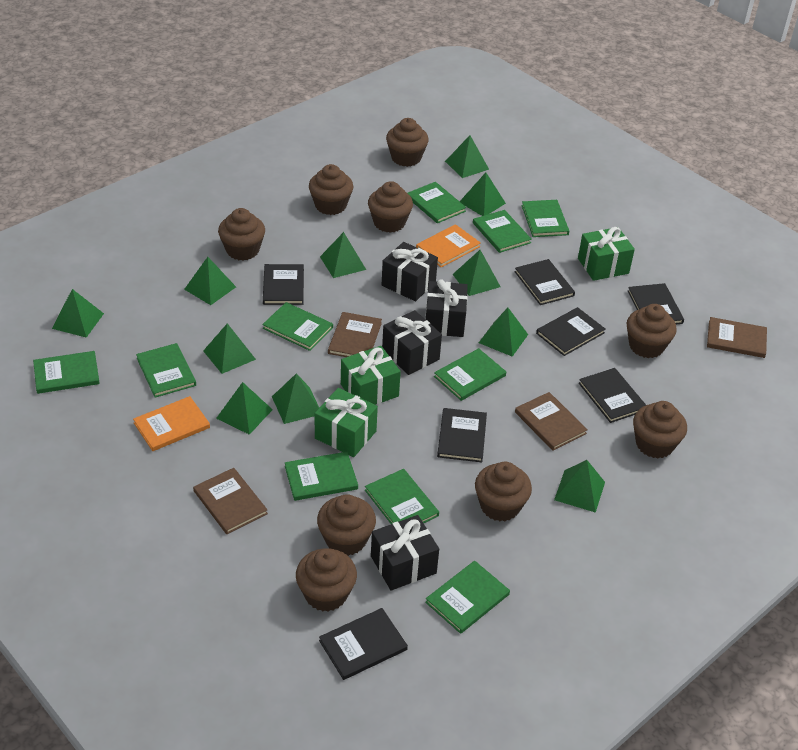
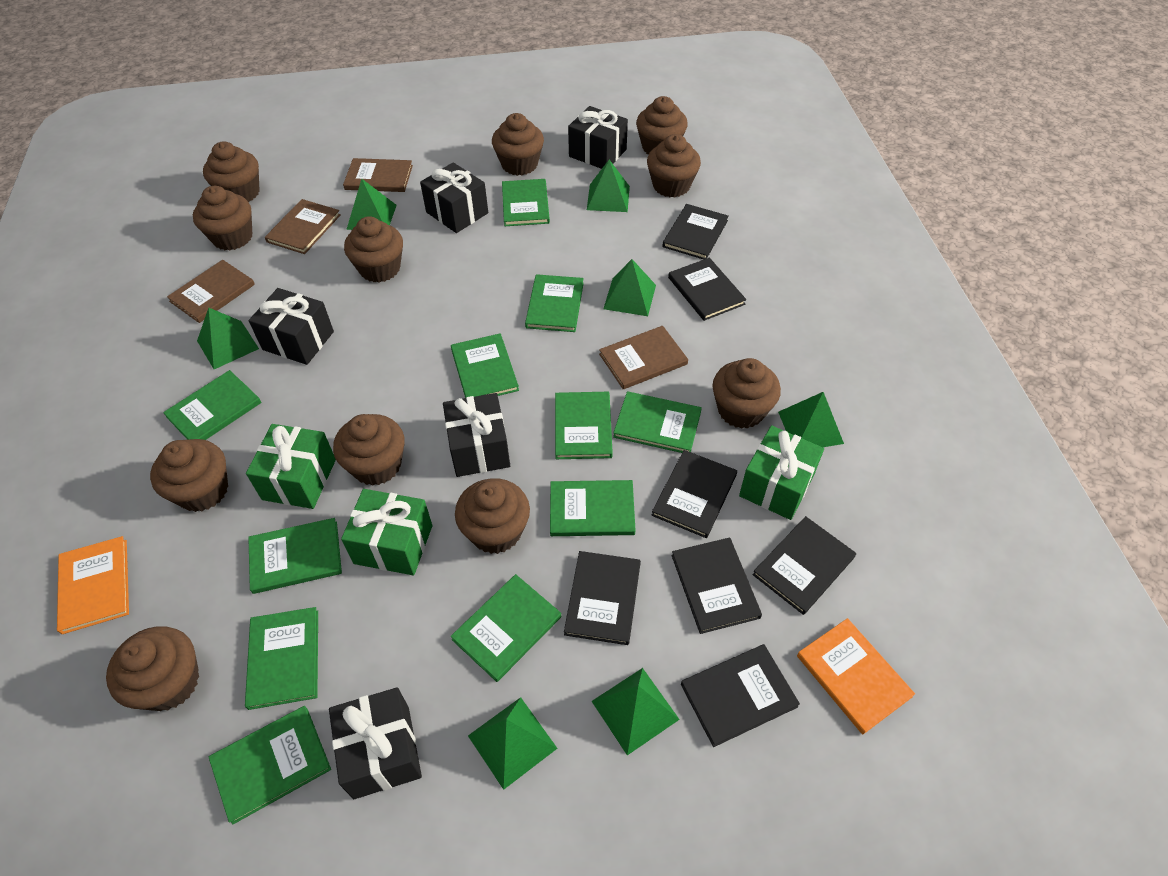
black gift: 4 -> 5
brown cupcake: 9 -> 11
green book: 10 -> 11
green pyramid: 11 -> 7

